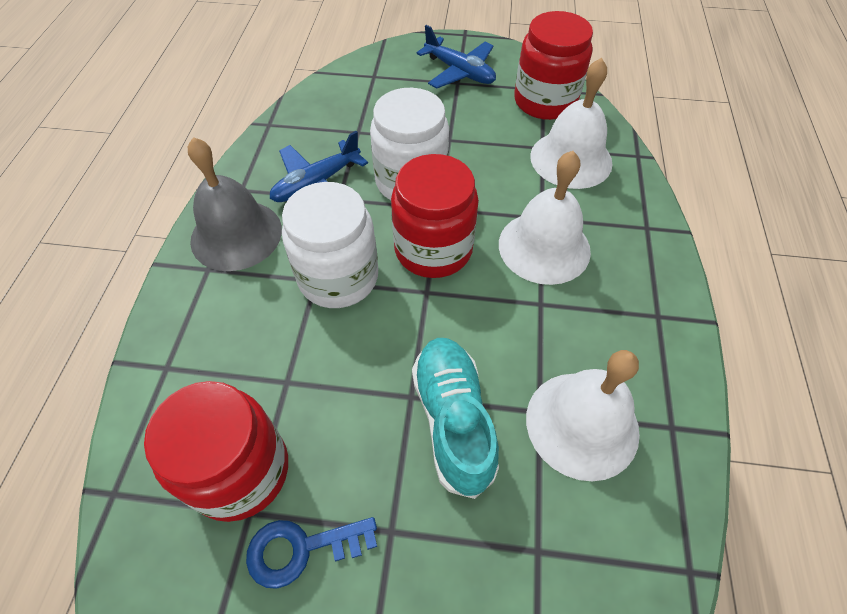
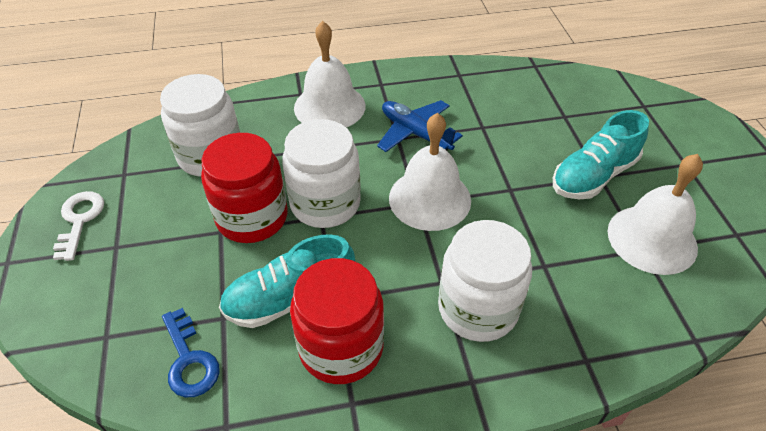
blue plane: 2 -> 1
grey bell: 1 -> 0
red jar: 3 -> 2
turquoise shoe: 1 -> 2
white jar: 2 -> 3
white key: 0 -> 1

